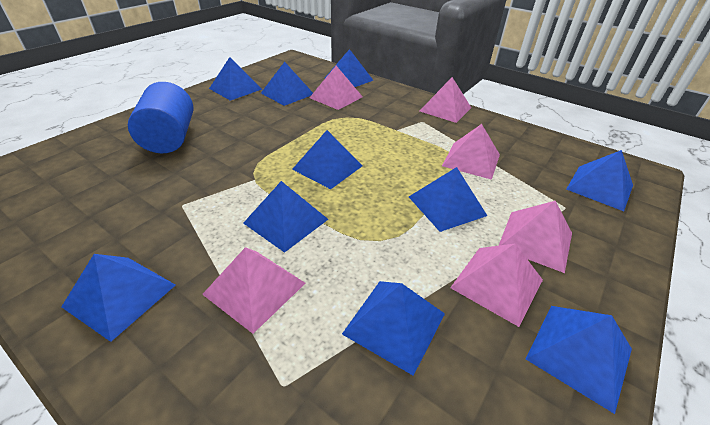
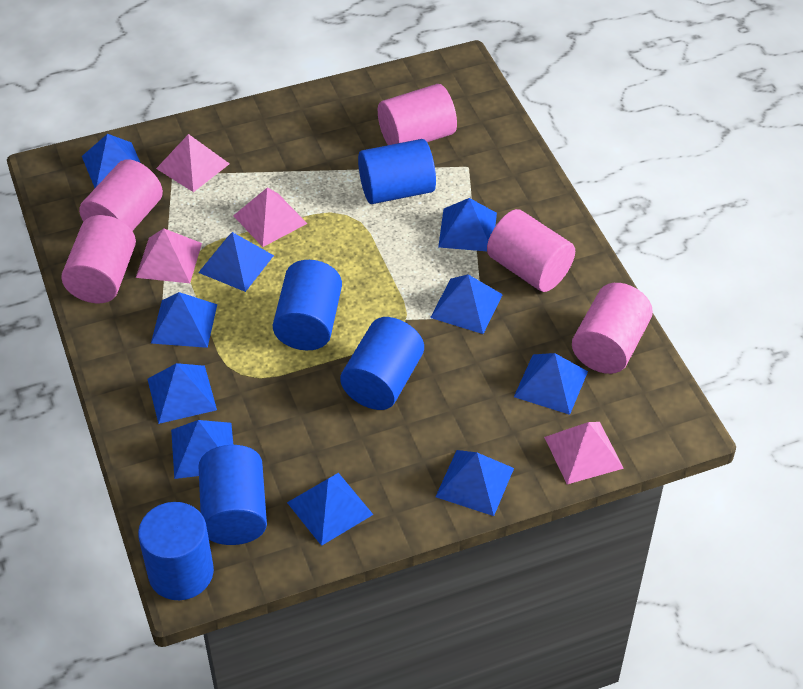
blue cylinder: 1 -> 5
pink cylinder: 0 -> 5
pink pyramid: 6 -> 4

